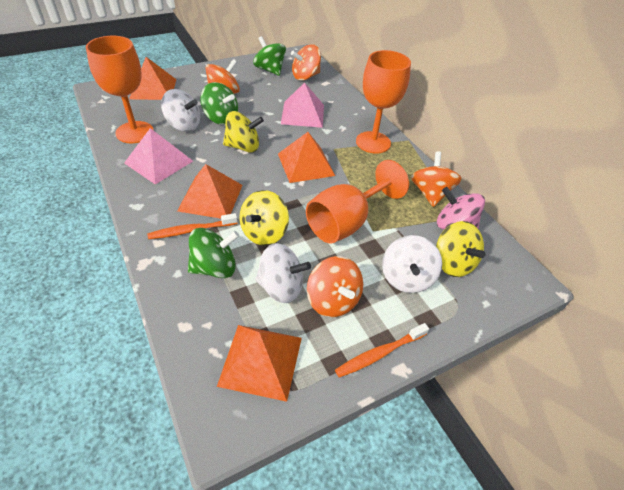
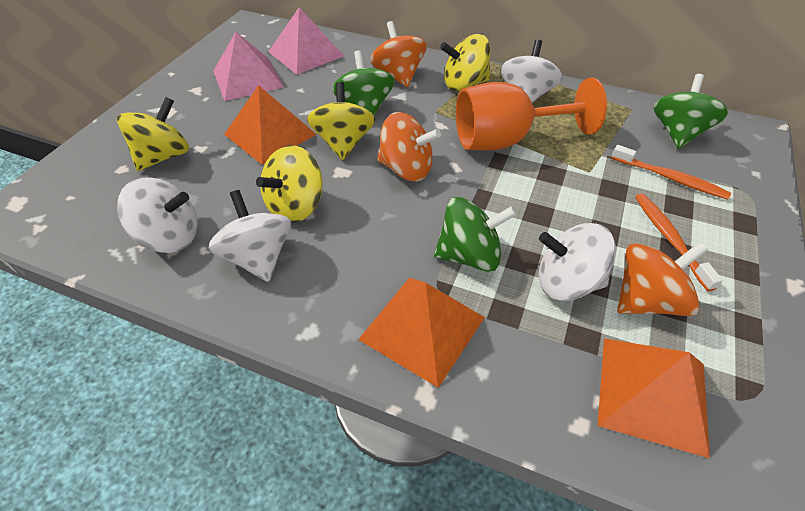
orange goblet: 3 -> 1
orange pyramid: 4 -> 3
orange spinning top: 4 -> 3
pink spinning top: 1 -> 0
white spinning top: 3 -> 4
yellow spinning top: 3 -> 4

